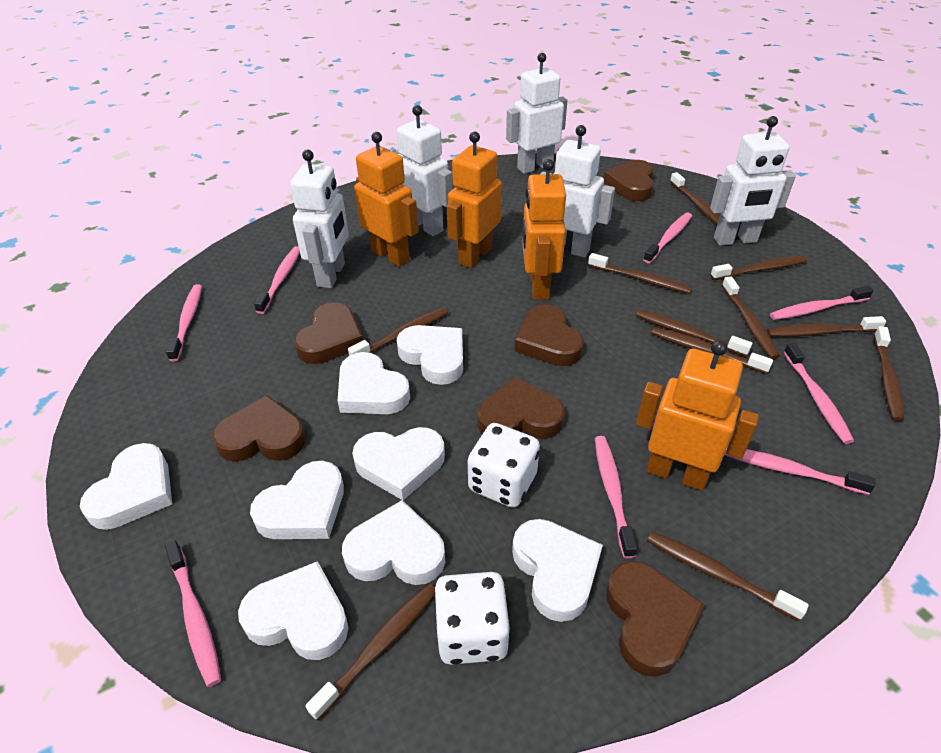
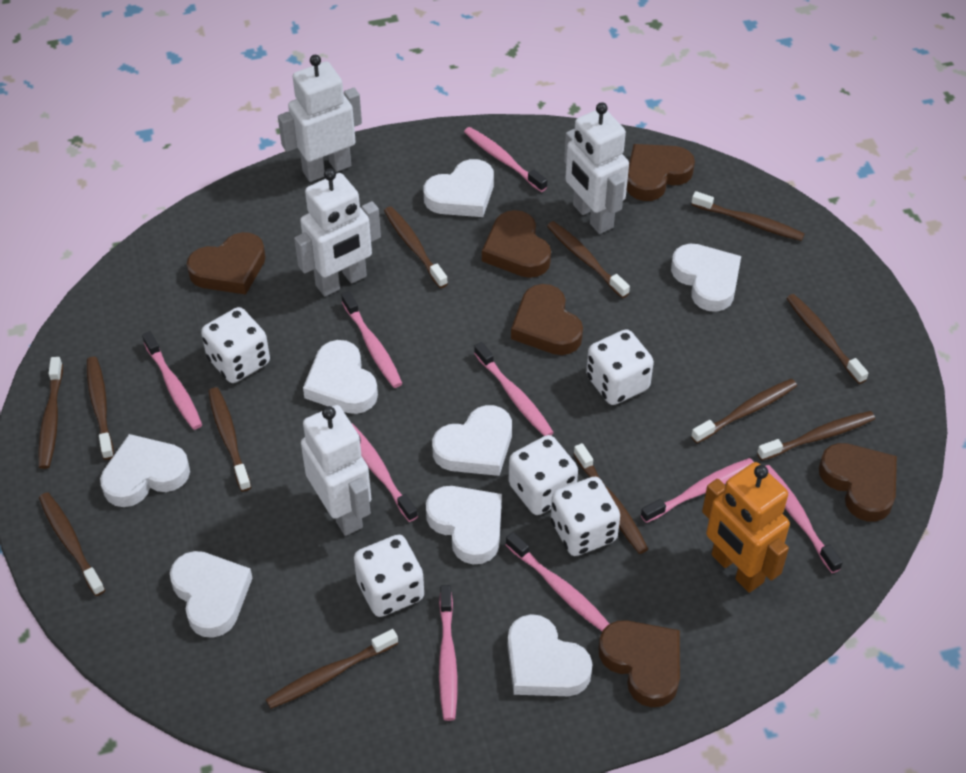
brown toothbrush: 11 -> 12
orange robot: 4 -> 1
pink toothbrush: 8 -> 9
white dice: 2 -> 5
white robot: 5 -> 4

